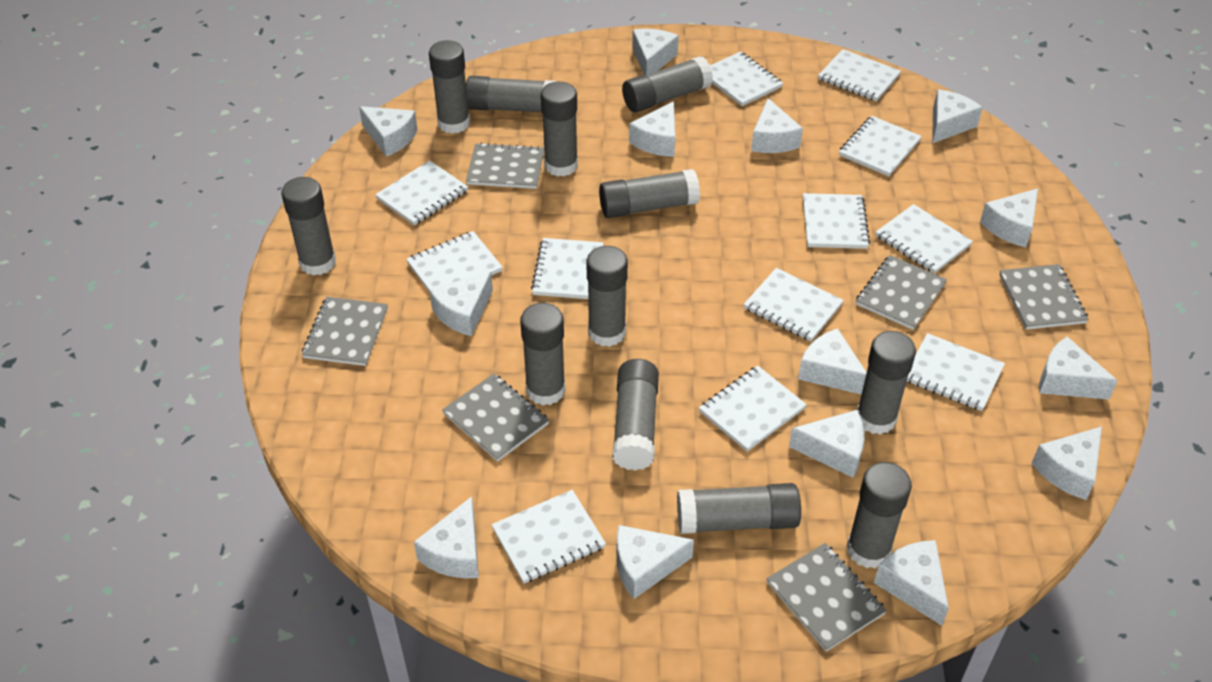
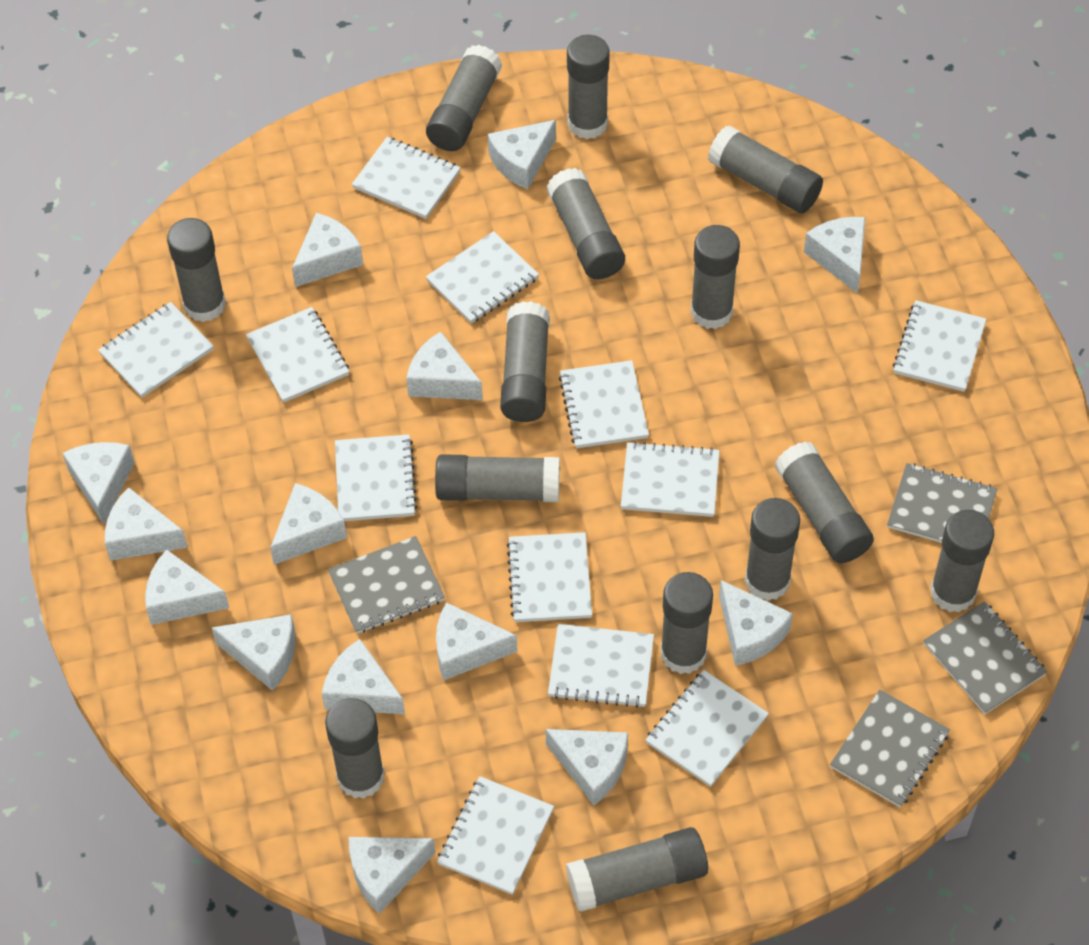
grey glue stick: 12 -> 14
grey notebook: 6 -> 4

